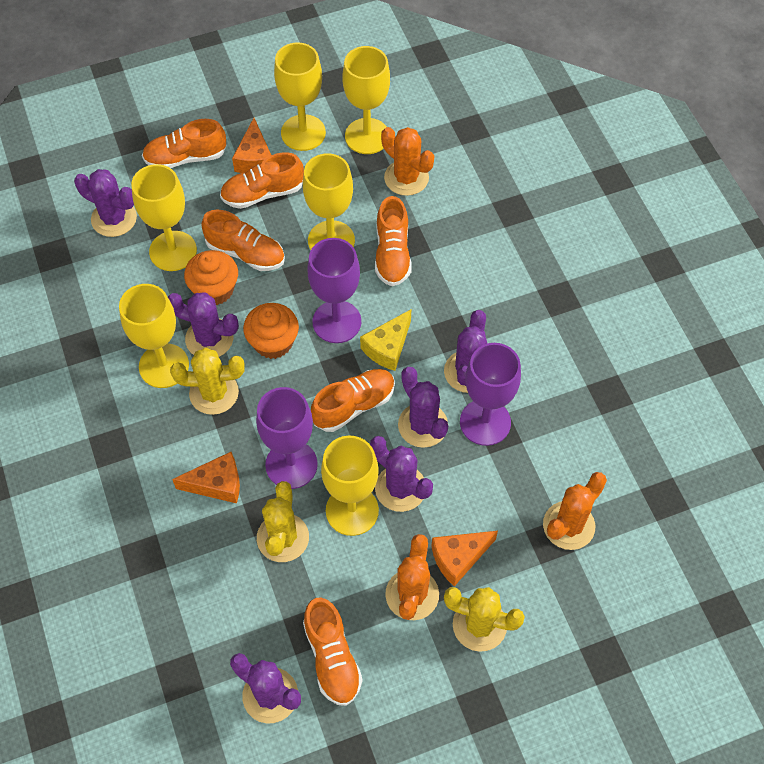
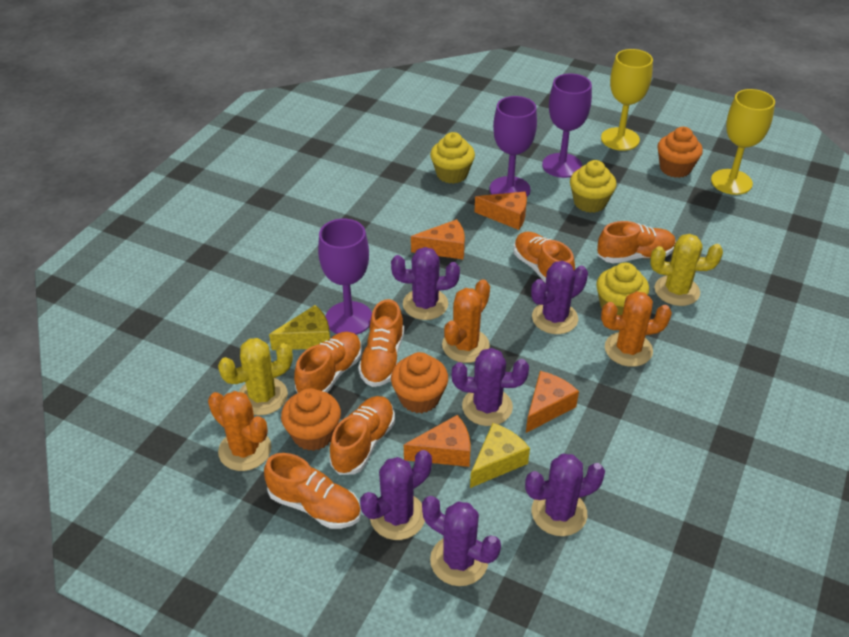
orange cheese: 3 -> 4
orange cupcake: 2 -> 3
yellow cactus: 3 -> 2
yellow cheese: 1 -> 2
yellow cupcake: 0 -> 3
yellow goblet: 6 -> 2

